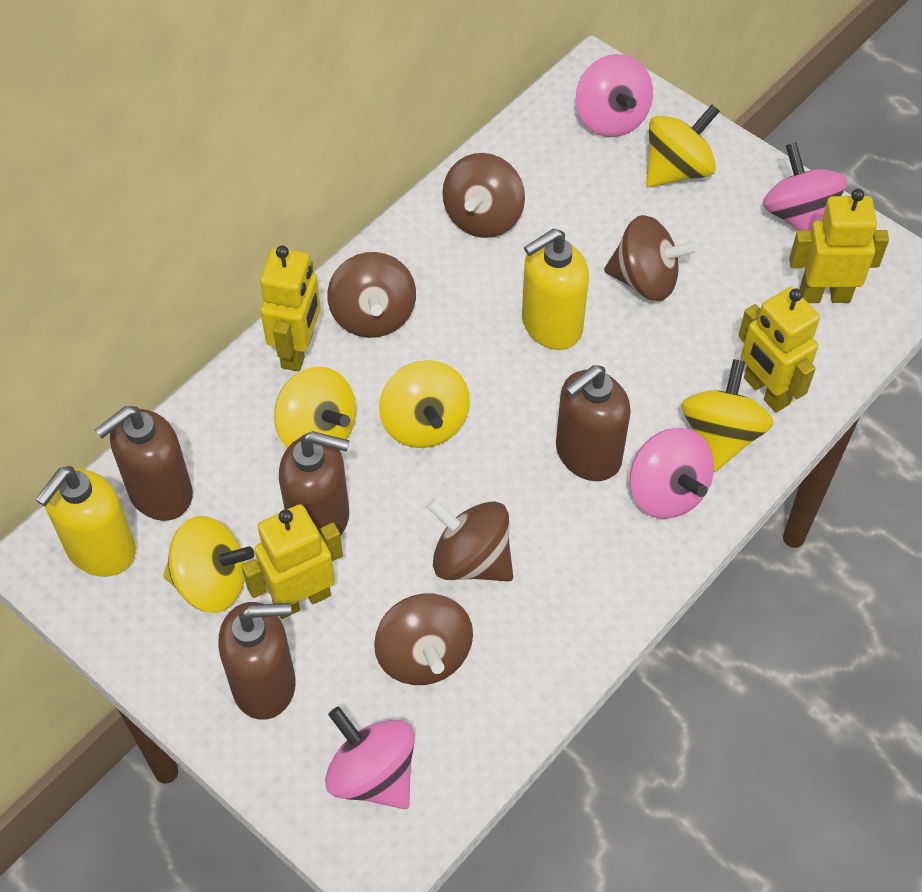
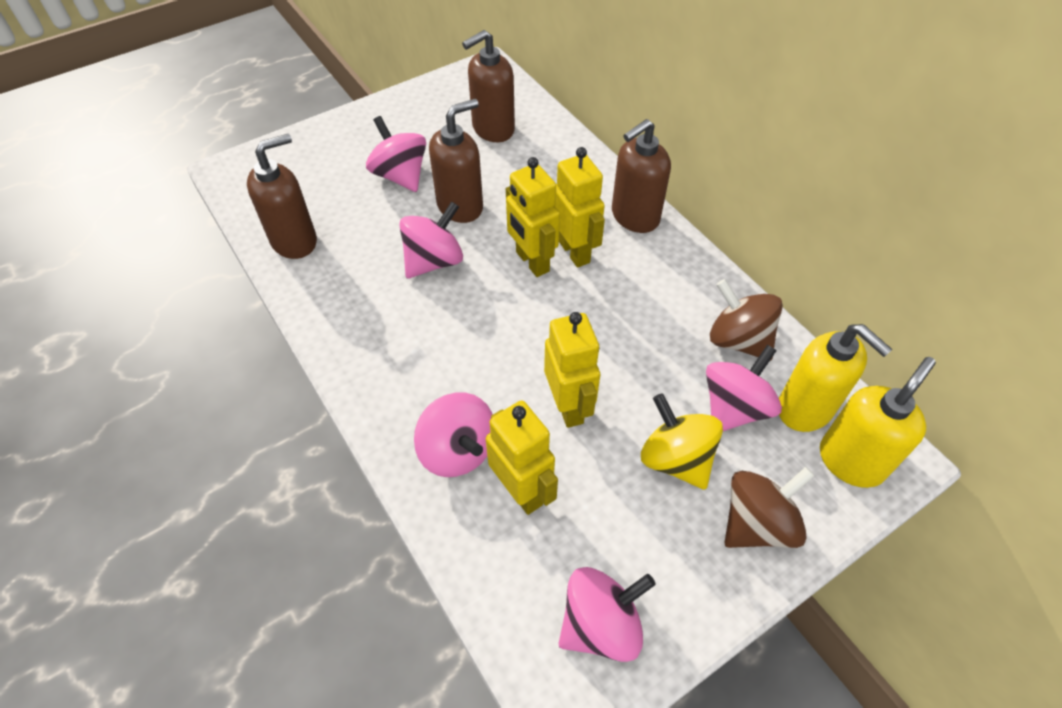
brown spinning top: 5 -> 2
pink spinning top: 4 -> 5
yellow spinning top: 5 -> 1

